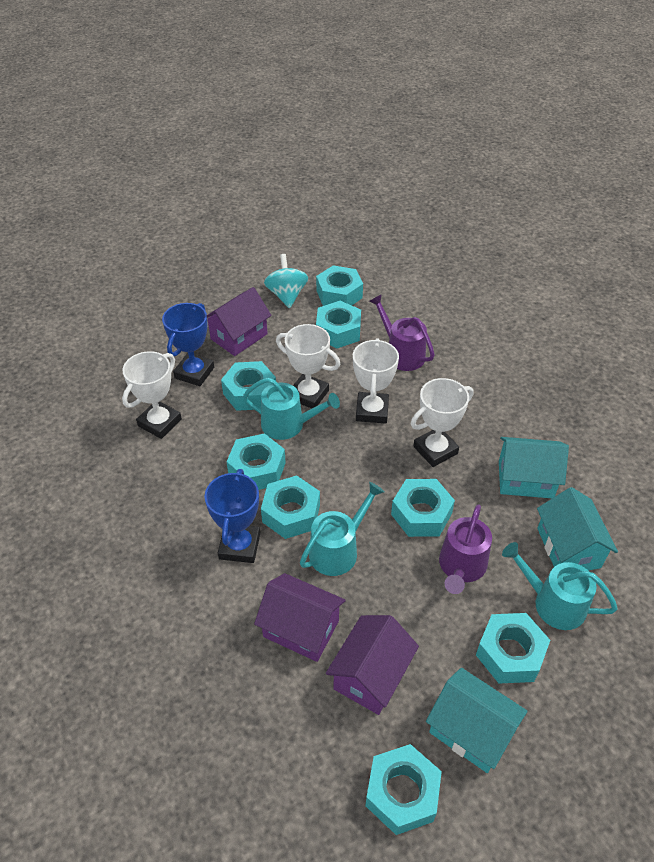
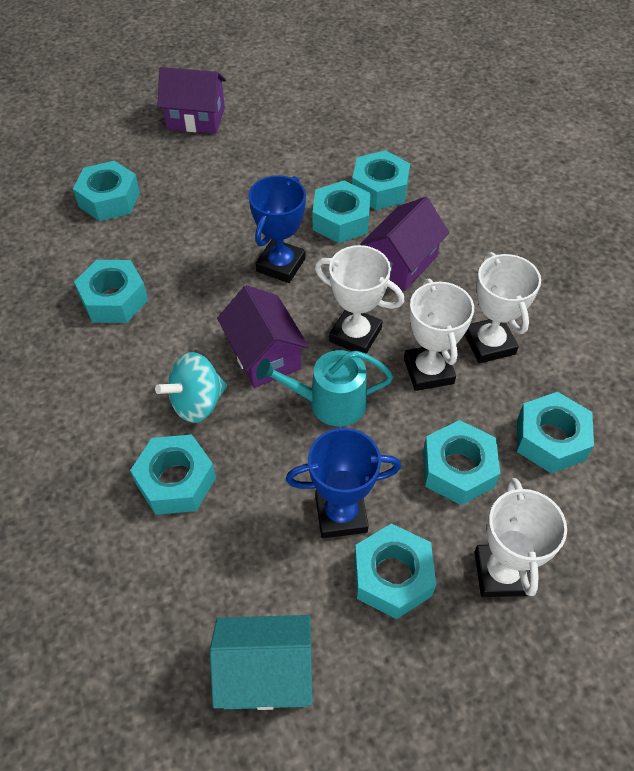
purple watering can: 2 -> 0
turquoise house: 3 -> 1
turquoise watering can: 3 -> 1

